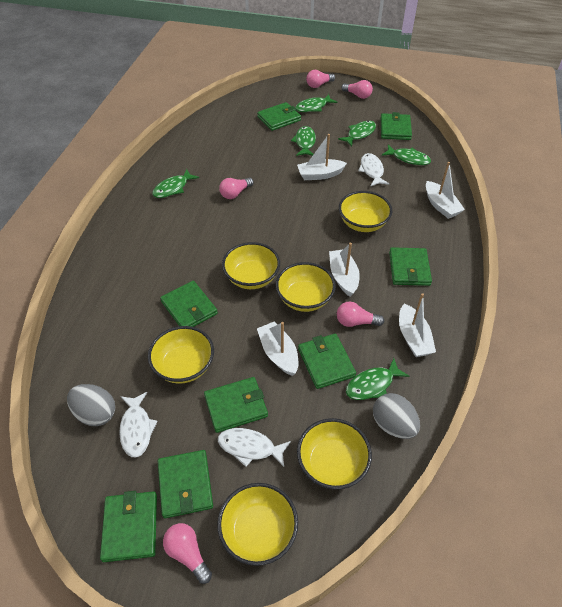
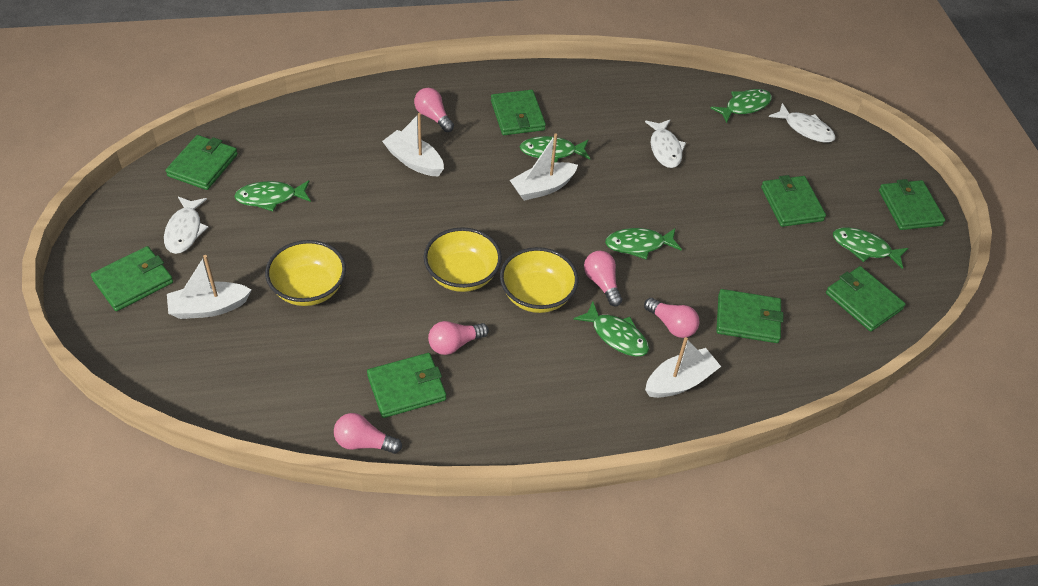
grey egg: 2 -> 0
white boat: 5 -> 4
yellow bowl: 6 -> 3

